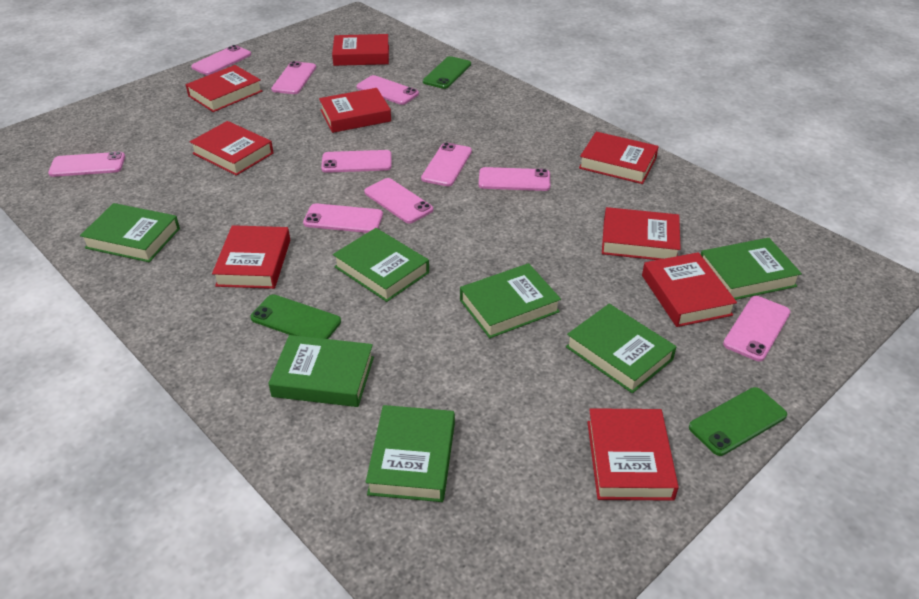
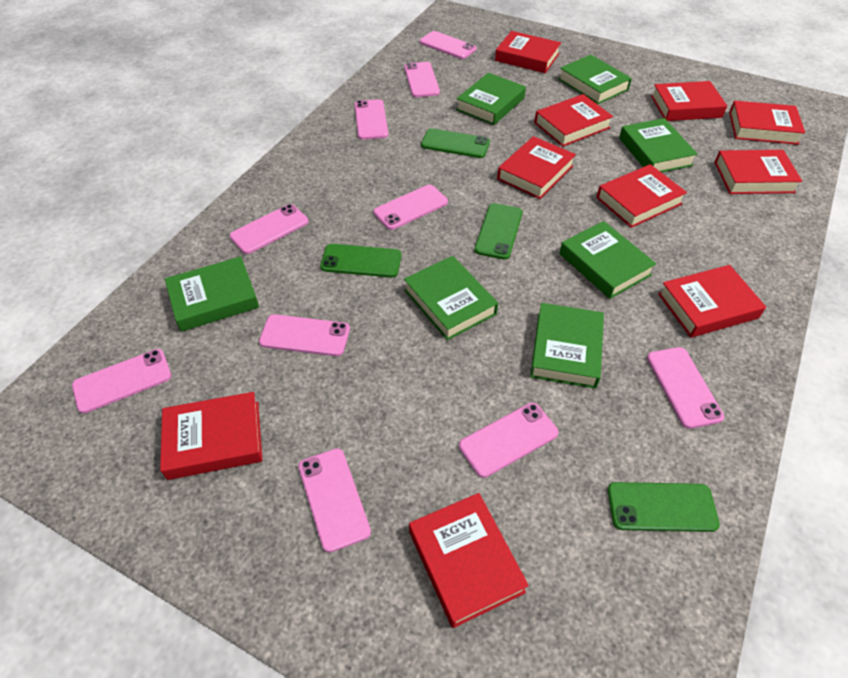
green phone: 3 -> 4
red book: 9 -> 10

